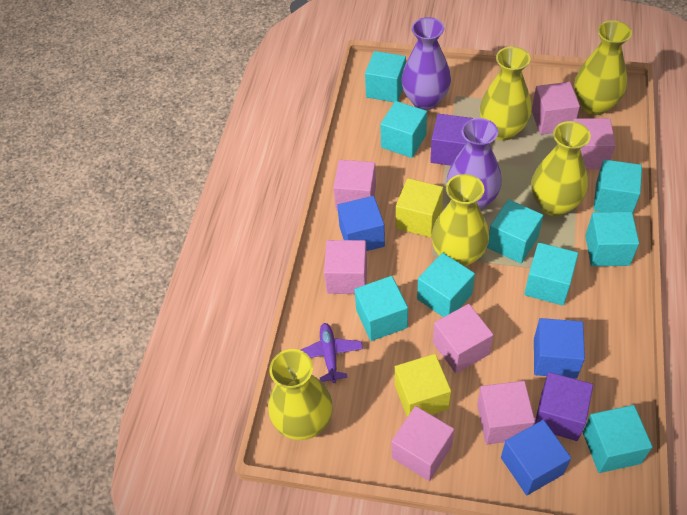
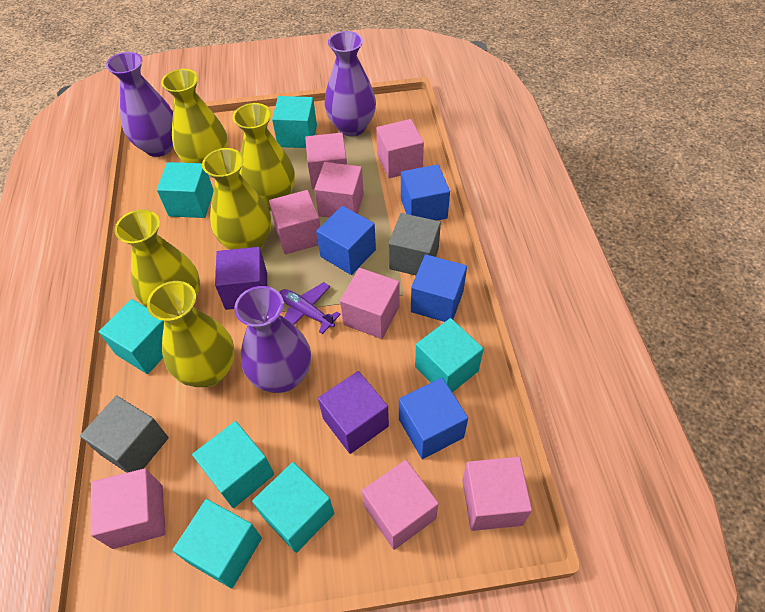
blue cube: 3 -> 4
grey cube: 0 -> 2
pink cube: 7 -> 8
purple vase: 2 -> 3
turquoise cube: 9 -> 7
yellow cube: 2 -> 0

